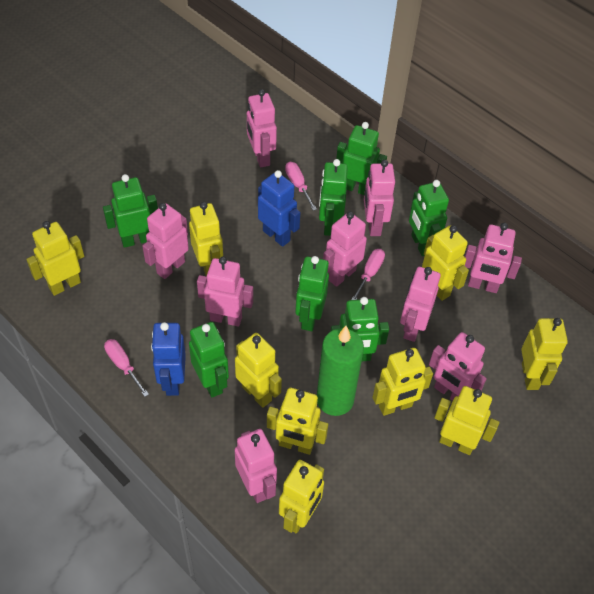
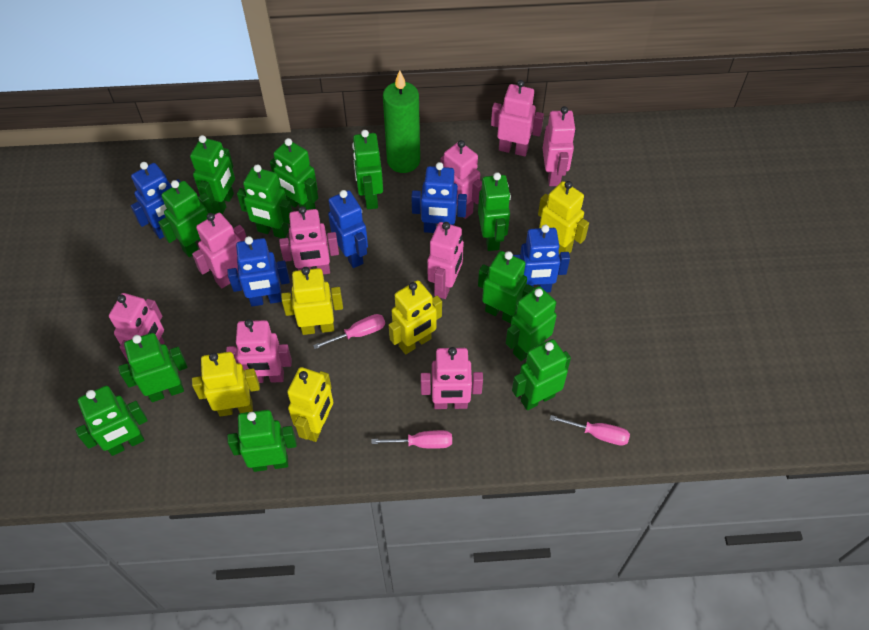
blue robot: 2 -> 5
green robot: 7 -> 12
yellow robot: 9 -> 5

